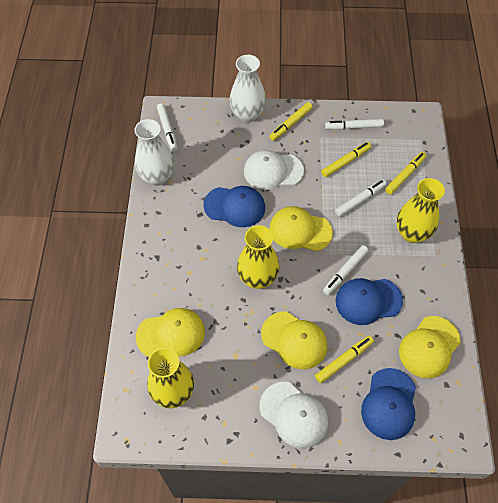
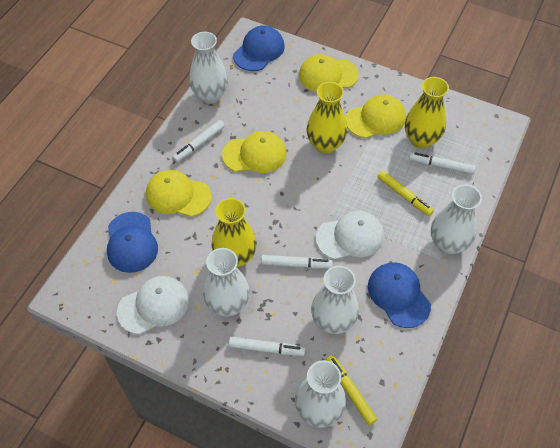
white vase: 2 -> 5
yellow marker: 4 -> 2

